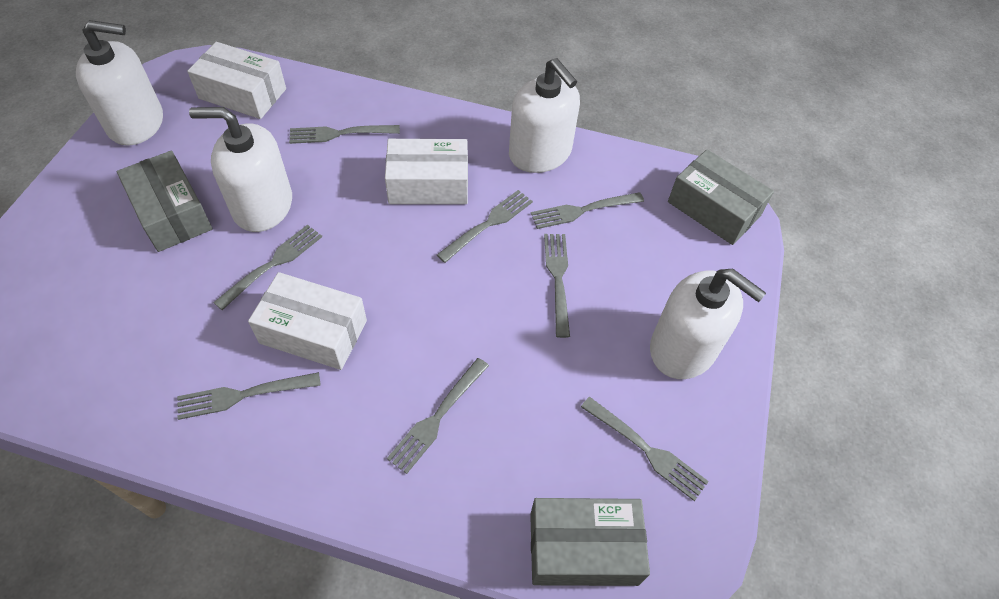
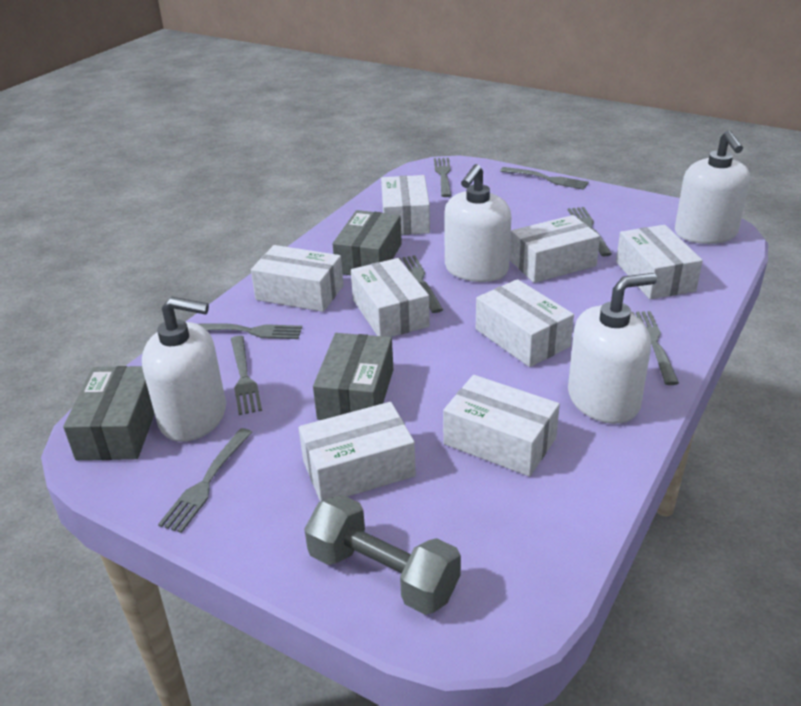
grey dumbbell: 0 -> 1
white box: 3 -> 8

